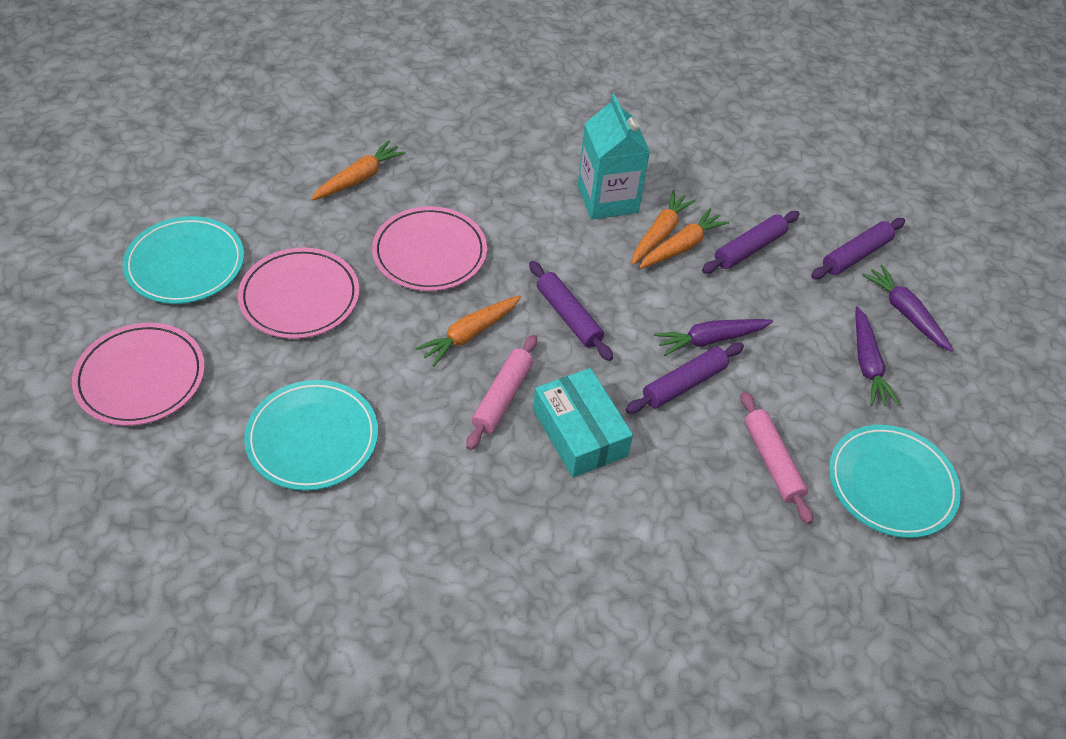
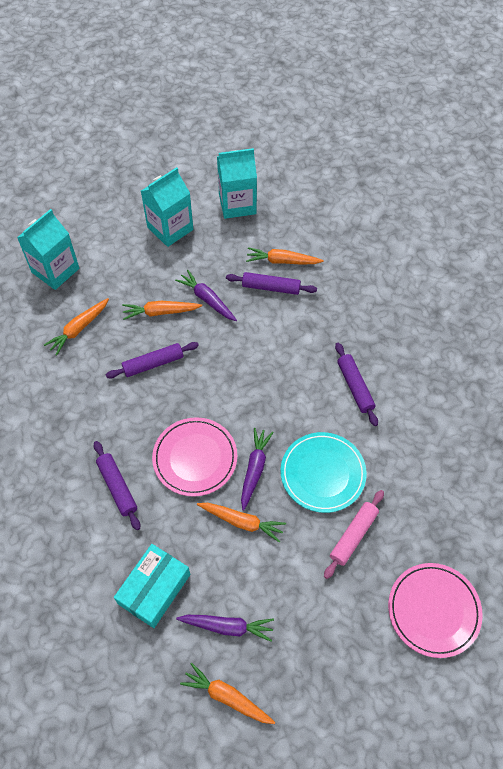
orange carrot: 4 -> 5
pink plate: 3 -> 2
pink rolling pin: 2 -> 1
turquoise carton: 1 -> 3
turquoise plate: 3 -> 1

